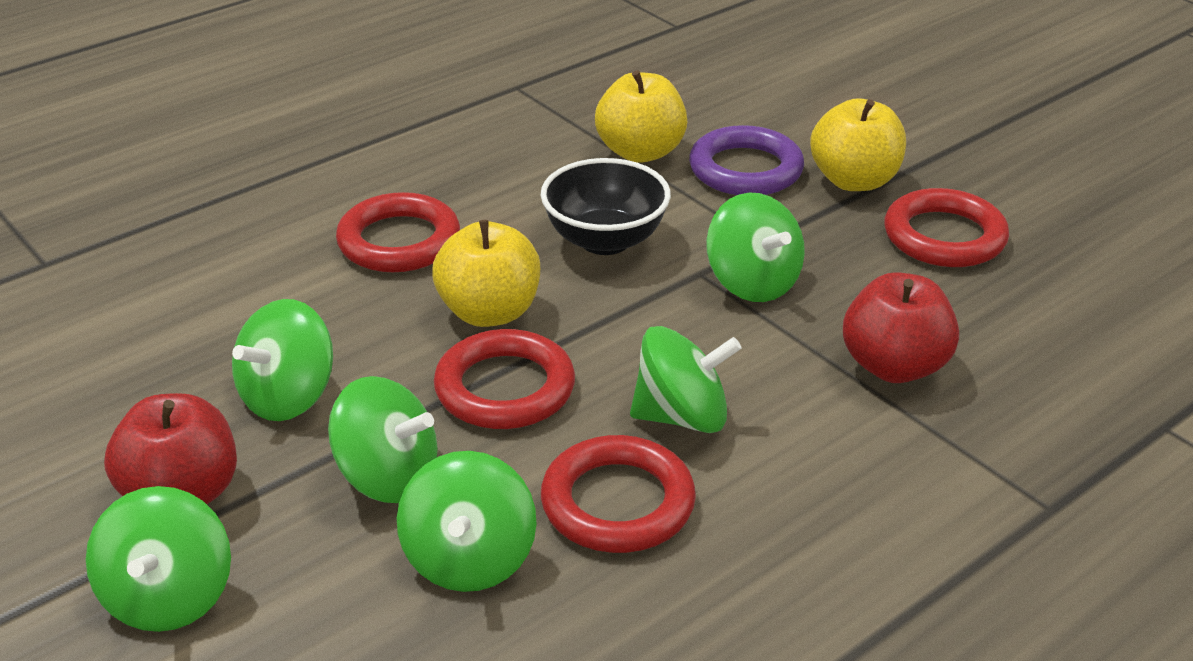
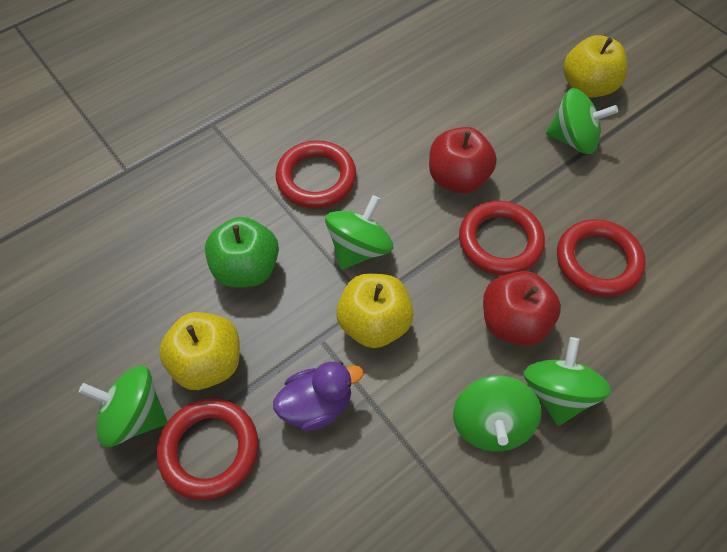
black bowl: 1 -> 0
green apple: 0 -> 1
green spinning top: 6 -> 5
purple duck: 0 -> 1
purple ring: 1 -> 0

